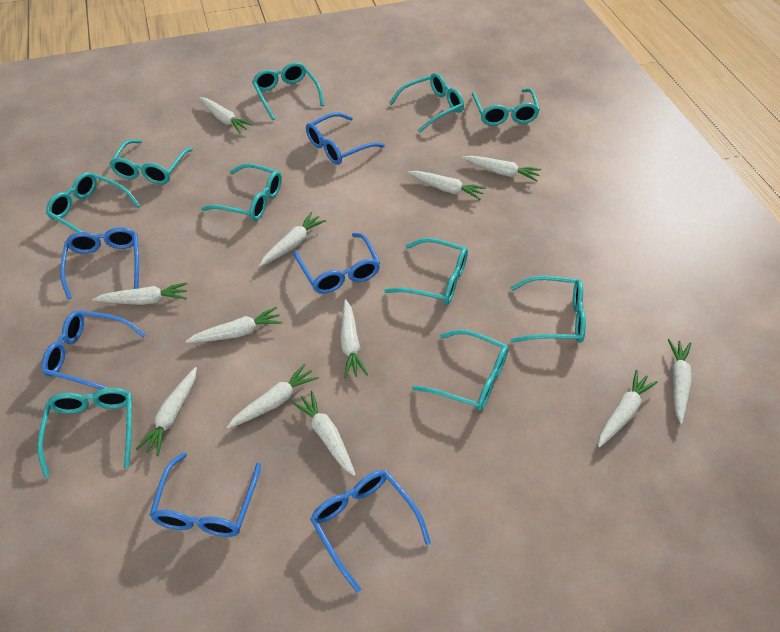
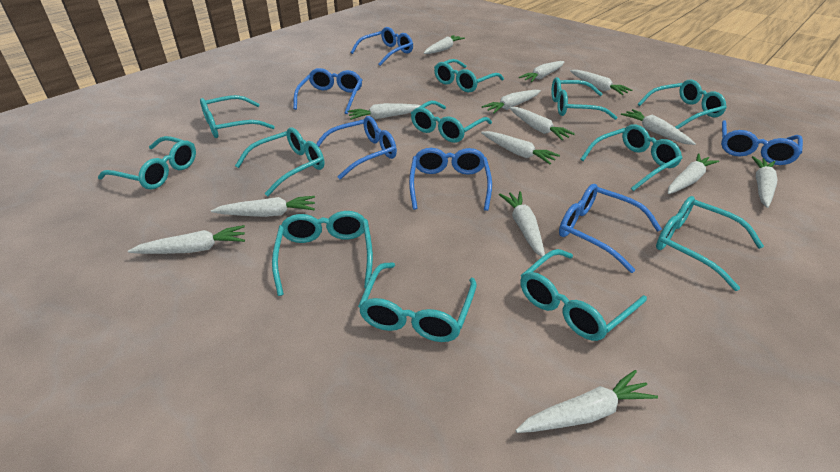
turquoise glasses: 10 -> 12
white carrot: 12 -> 14

